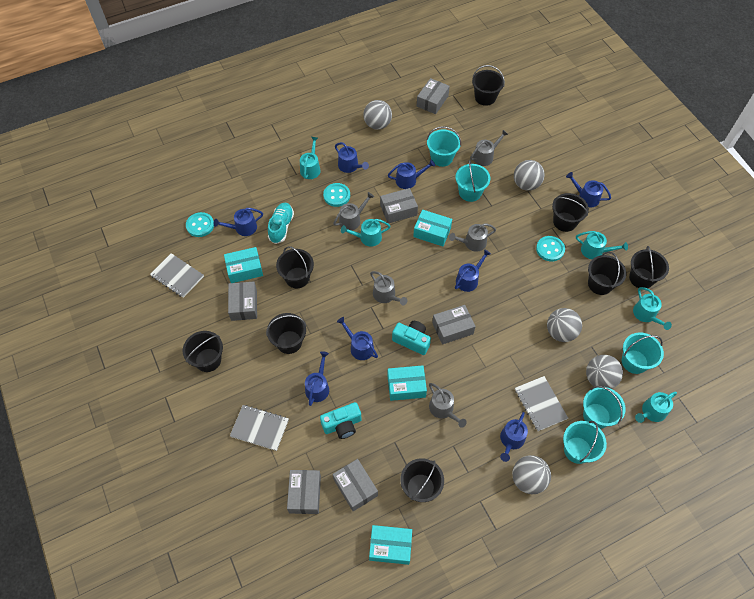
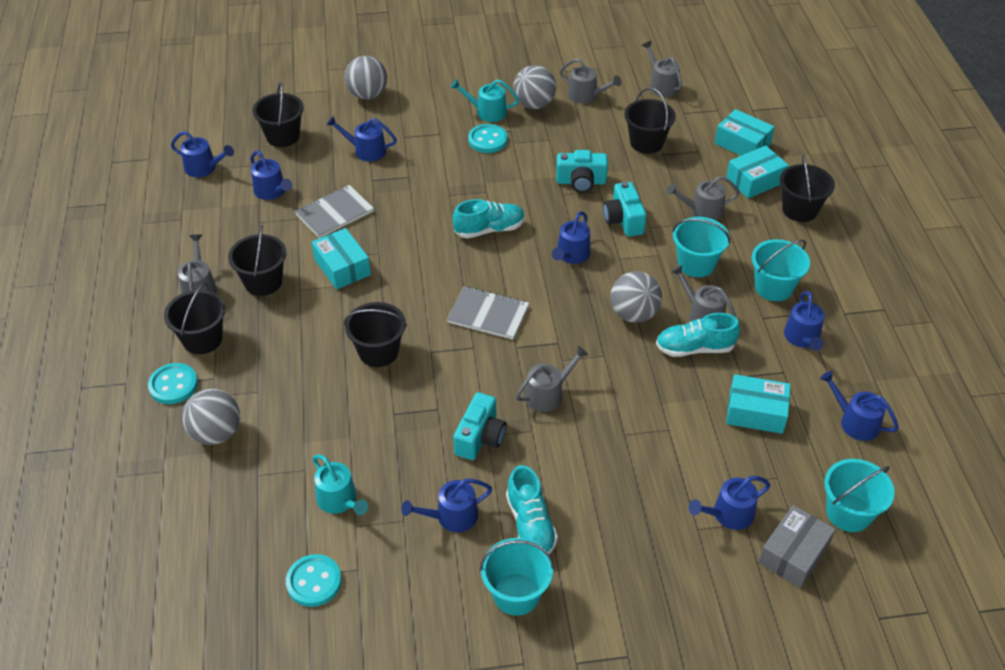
black bucket: 8 -> 6
grey ball: 5 -> 4
grey box: 6 -> 1
grey notebook: 3 -> 2
grey watering can: 5 -> 6
turquoise bucket: 5 -> 4
turquoise camera: 2 -> 3
turquoise shoe: 1 -> 3
turquoise watering can: 5 -> 2

